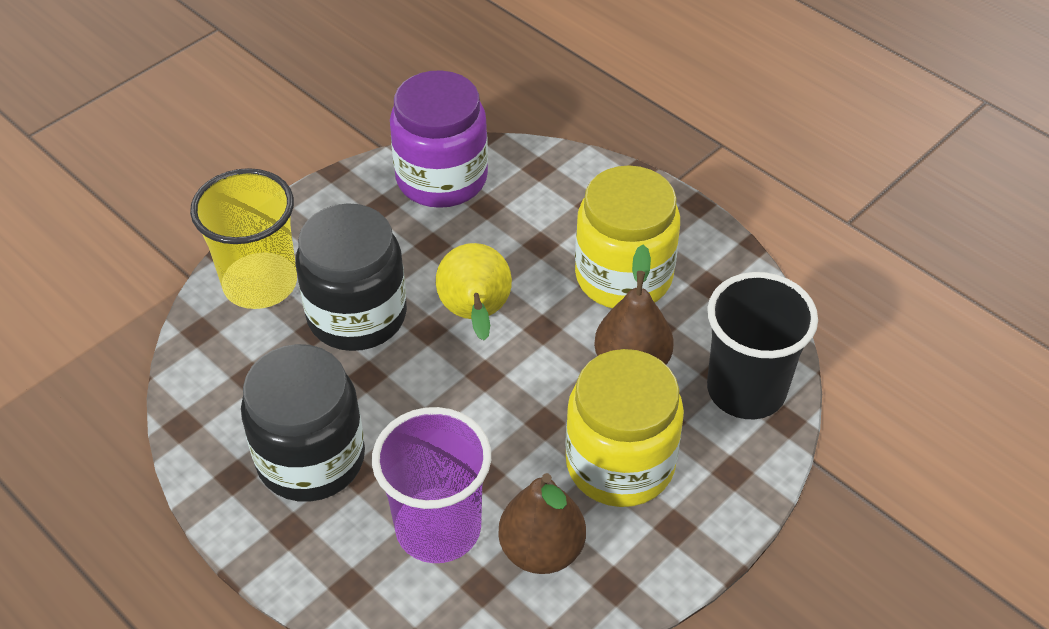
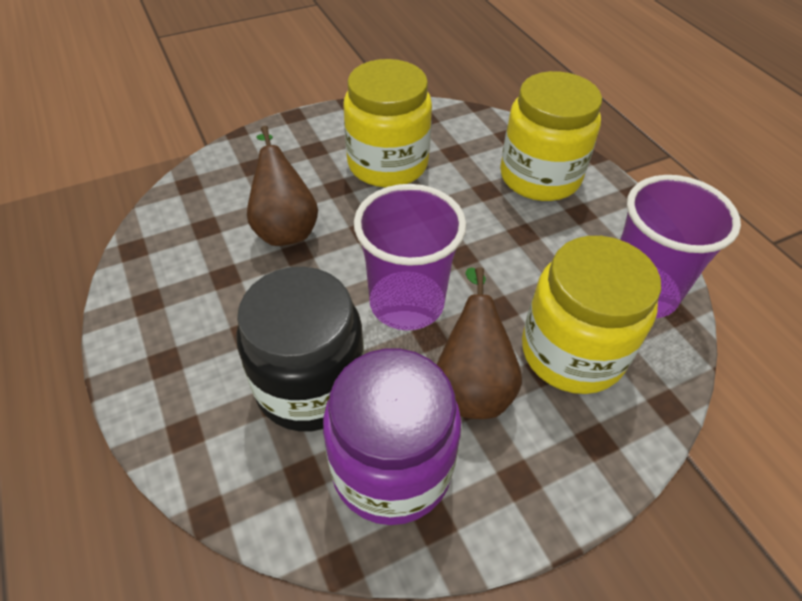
black cup: 1 -> 0
black jar: 2 -> 1
purple cup: 1 -> 2
yellow cup: 1 -> 0
yellow jar: 2 -> 3
yellow pear: 1 -> 0

